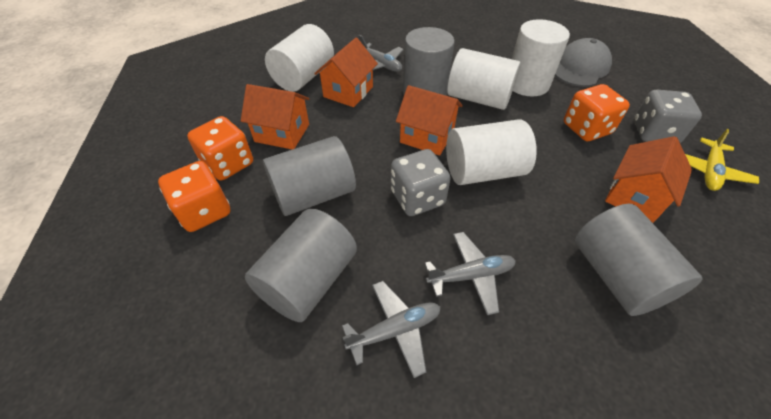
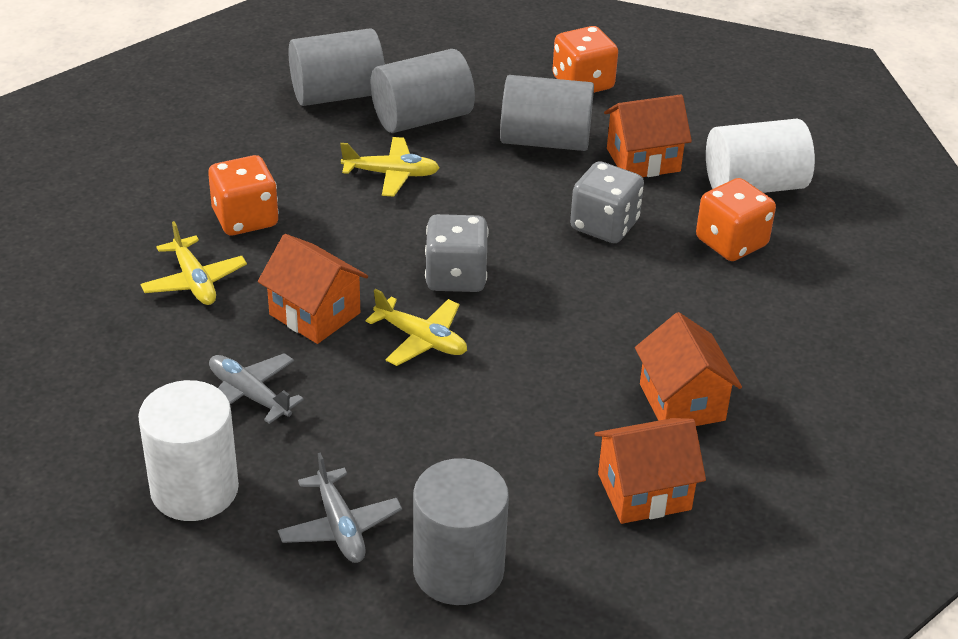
grey cap: 1 -> 0
grey plane: 3 -> 2
white cylinder: 4 -> 2
yellow plane: 1 -> 3

